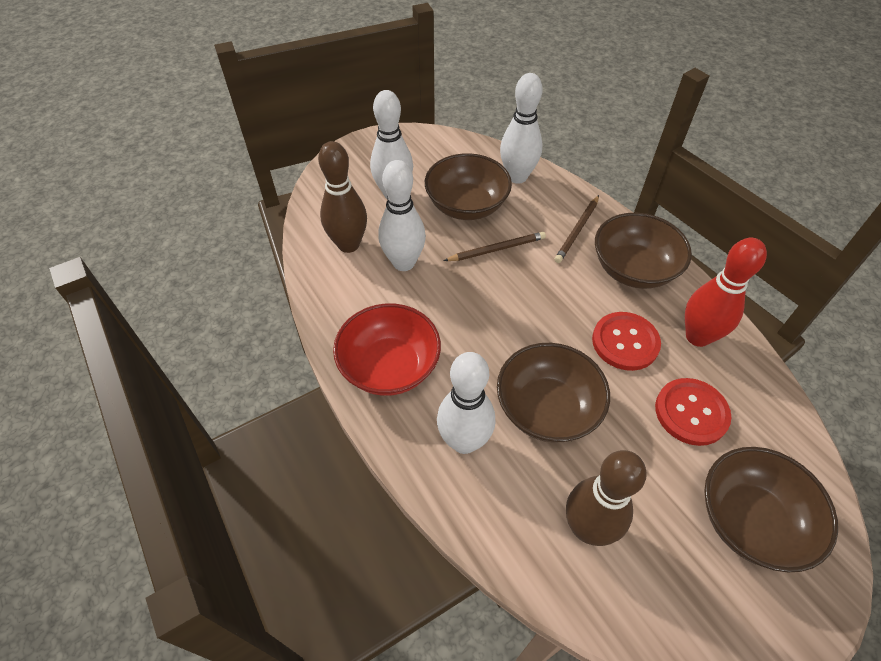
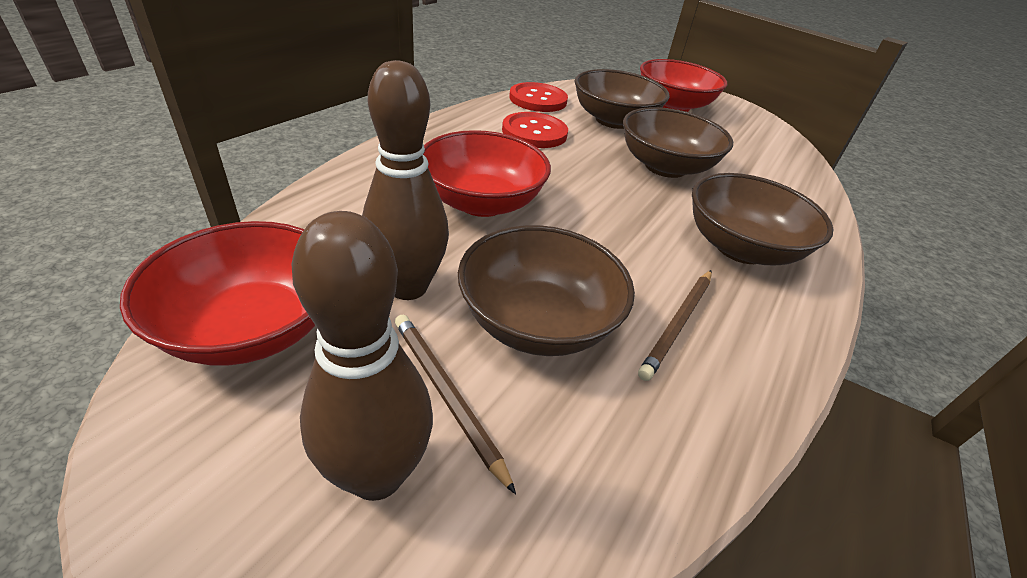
red bowl: 1 -> 3
red bowling pin: 1 -> 0
white bowling pin: 4 -> 0

